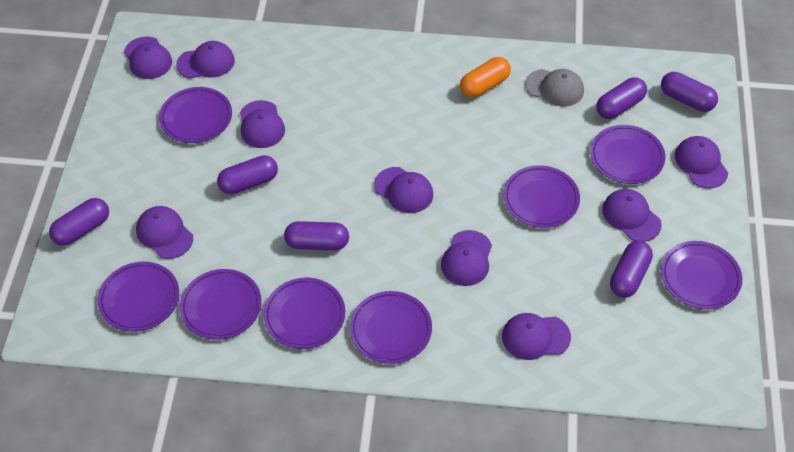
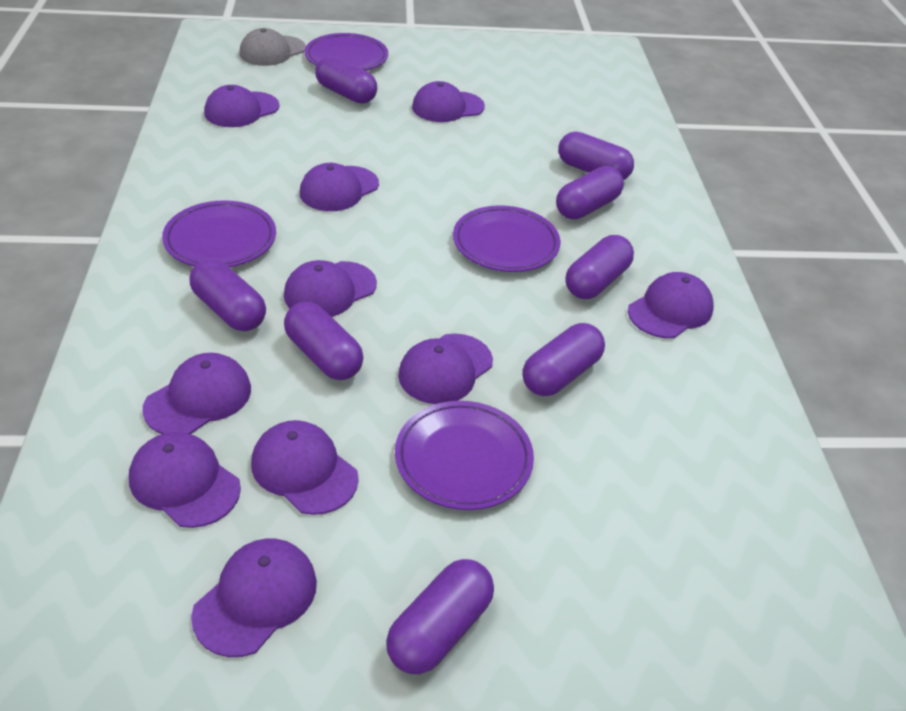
orange capsule: 1 -> 0
purple cap: 9 -> 10
purple capsule: 6 -> 8
purple plate: 8 -> 4

